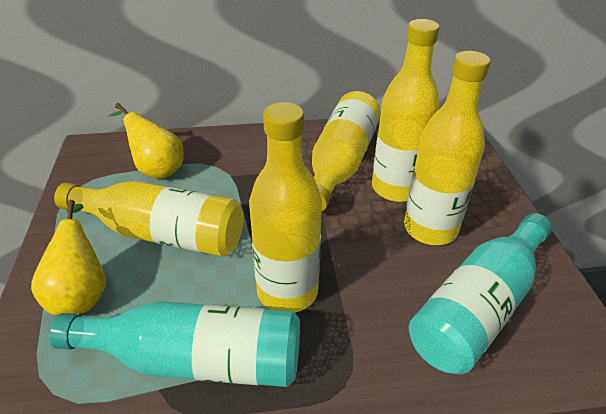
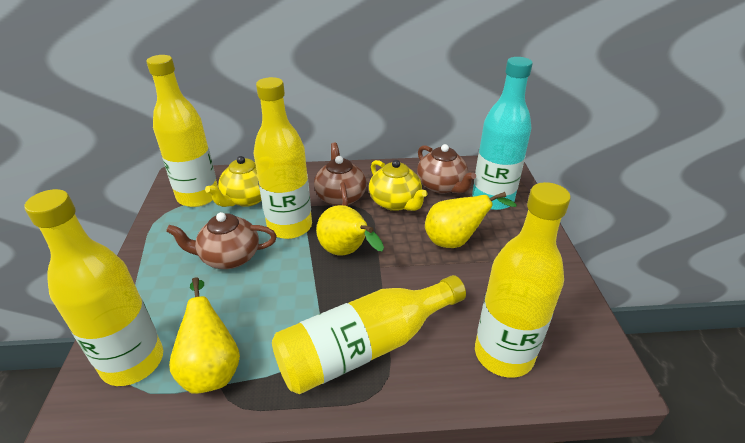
brown teapot: 0 -> 3
turquoise bottle: 2 -> 1
yellow pear: 2 -> 3
yellow teapot: 0 -> 2

